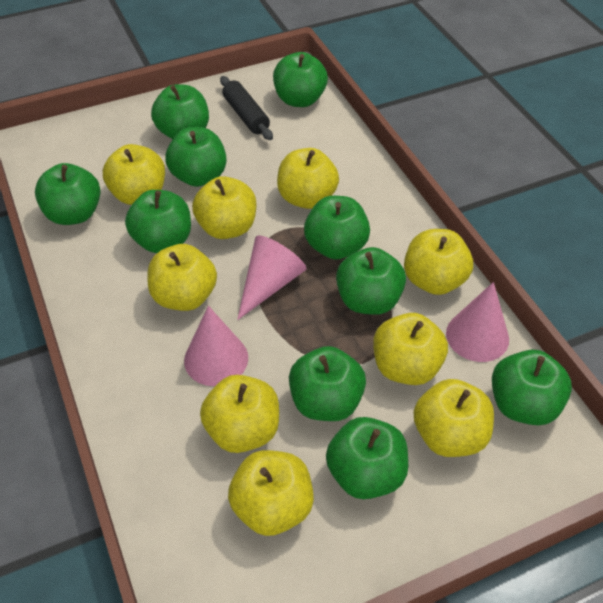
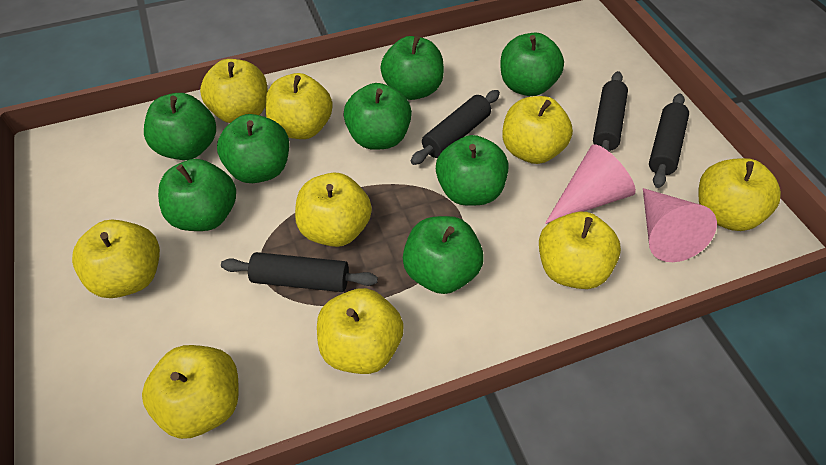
black rolling pin: 1 -> 4
green apple: 10 -> 8
pink cone: 3 -> 2

